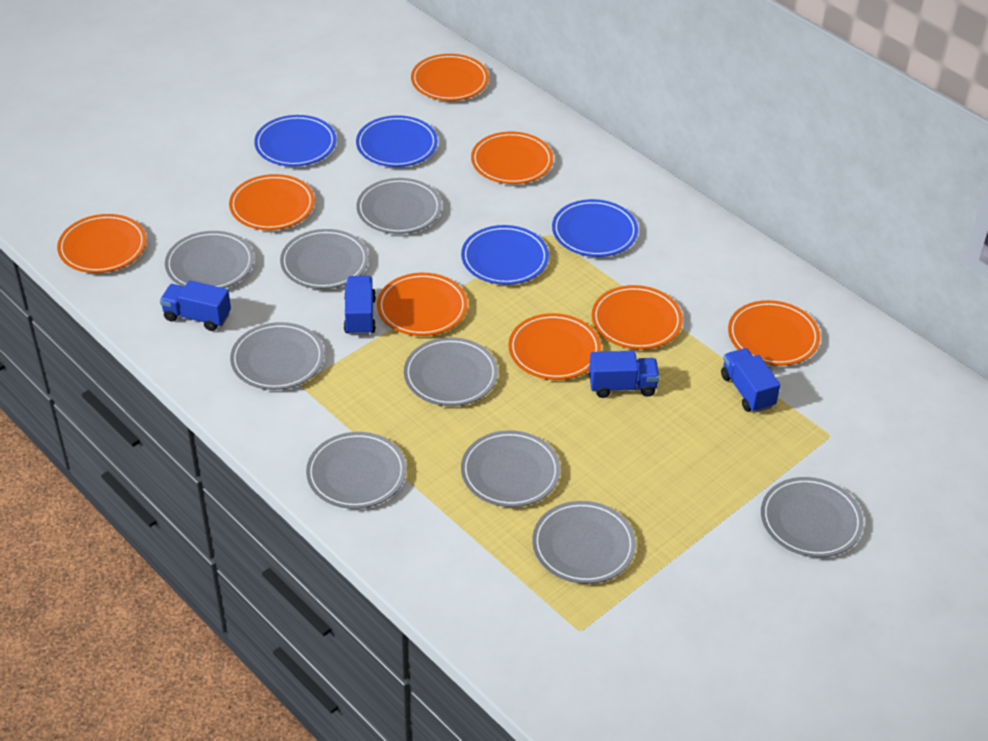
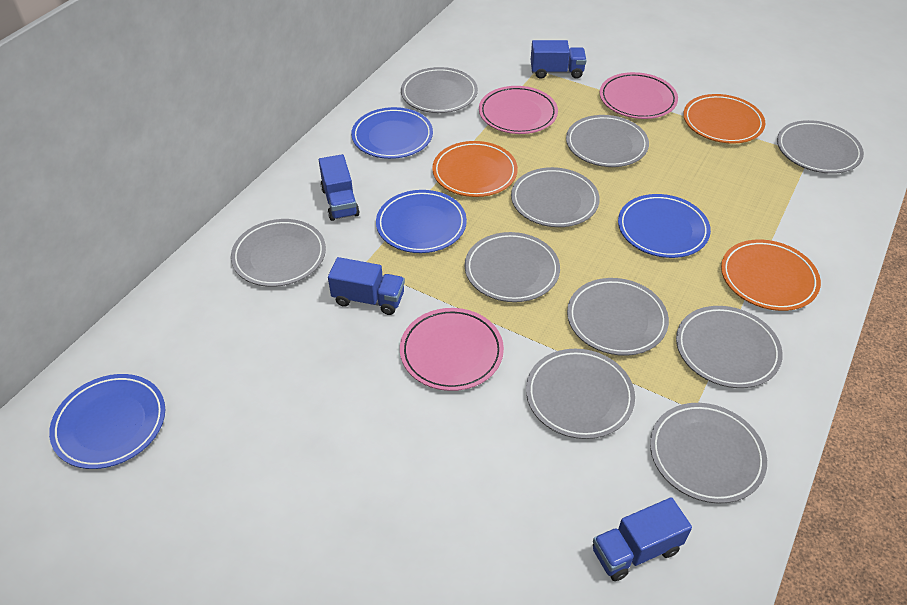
grey plate: 9 -> 10
orange plate: 8 -> 3
pink plate: 0 -> 3

